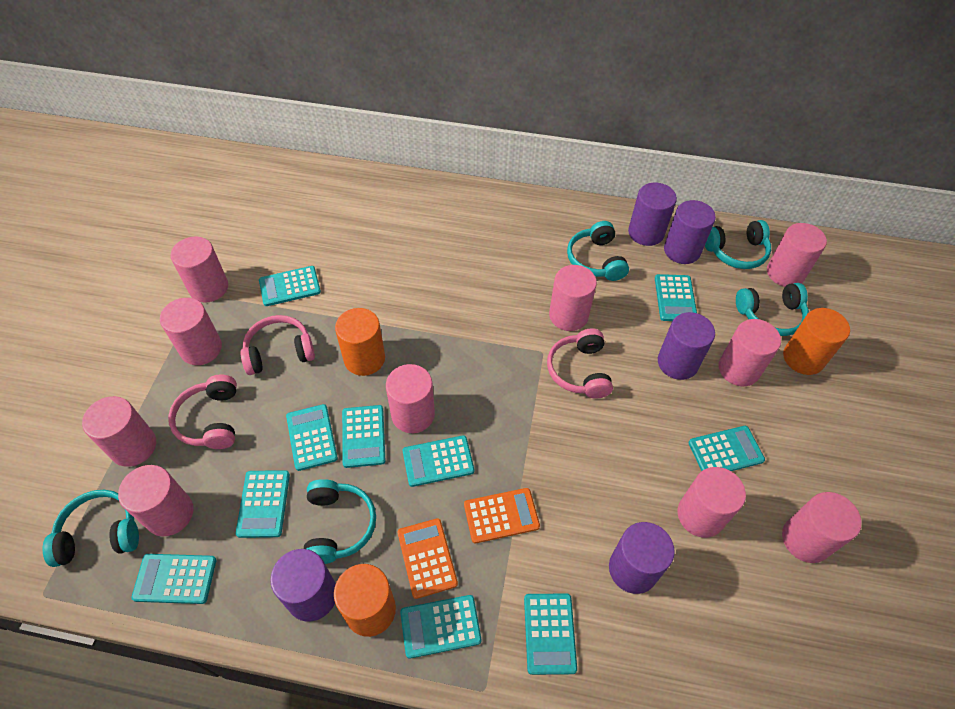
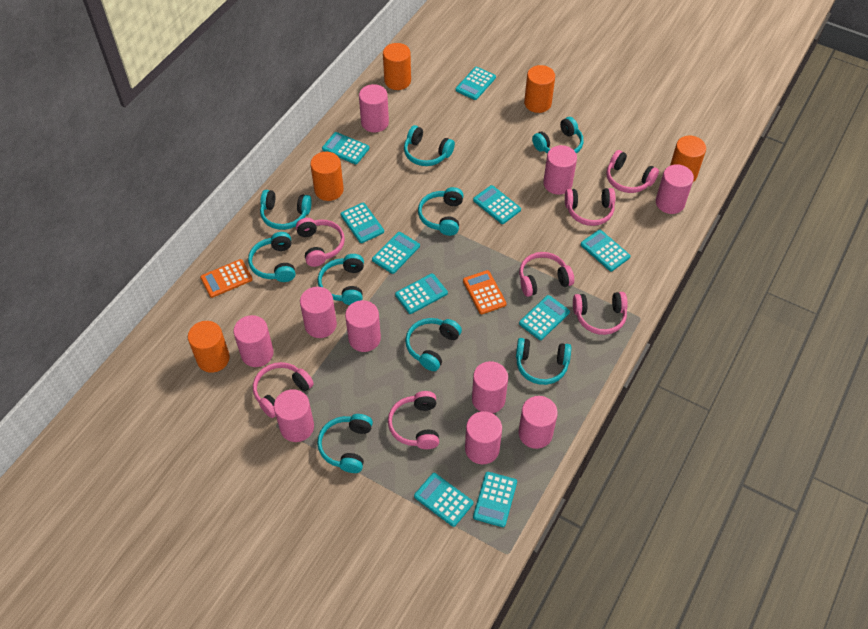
orange cylinder: 3 -> 5
pink headphones: 3 -> 7
purple cylinder: 5 -> 0
turquoise headphones: 5 -> 9

